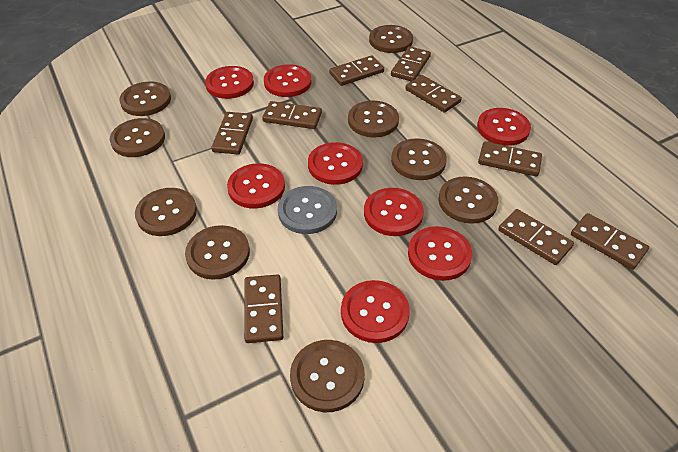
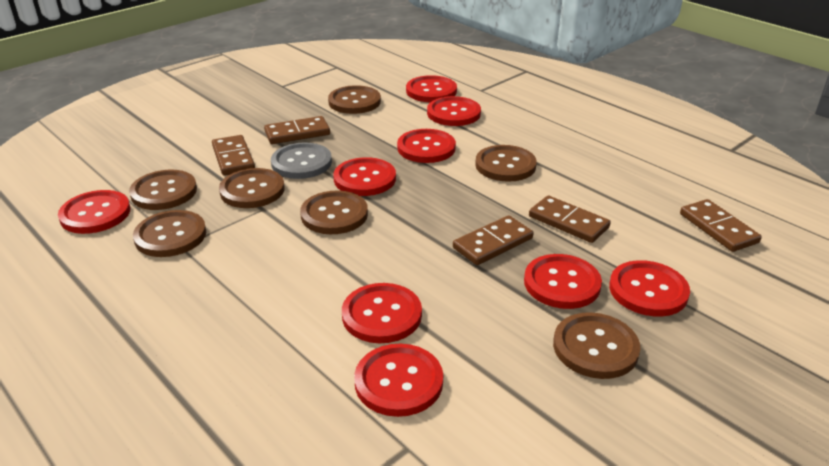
brown button: 9 -> 7
brown domino: 9 -> 5
red button: 8 -> 9

